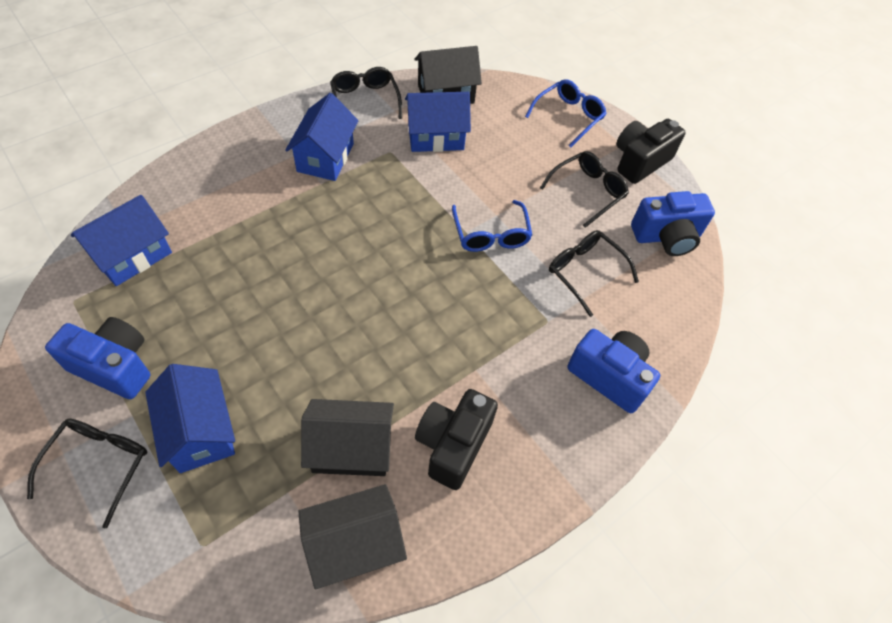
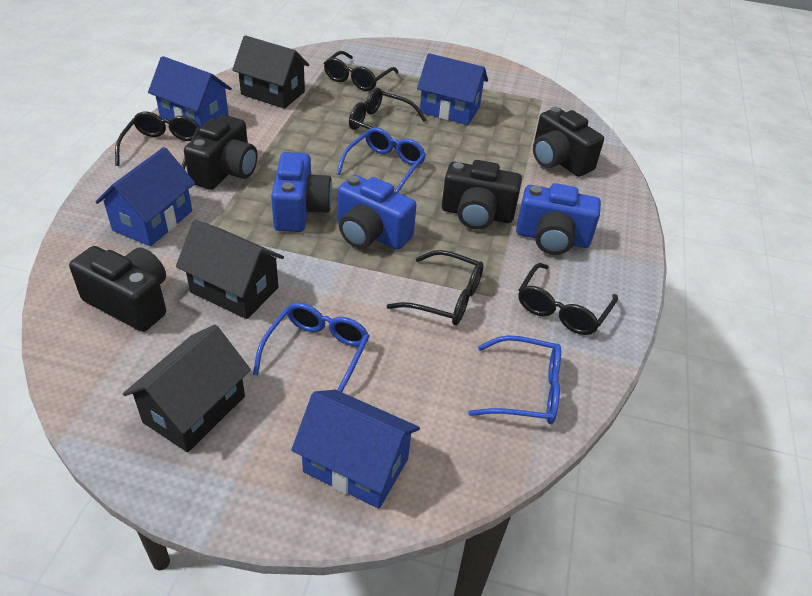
black camera: 2 -> 4
black glasses: 4 -> 5
blue glasses: 2 -> 3

